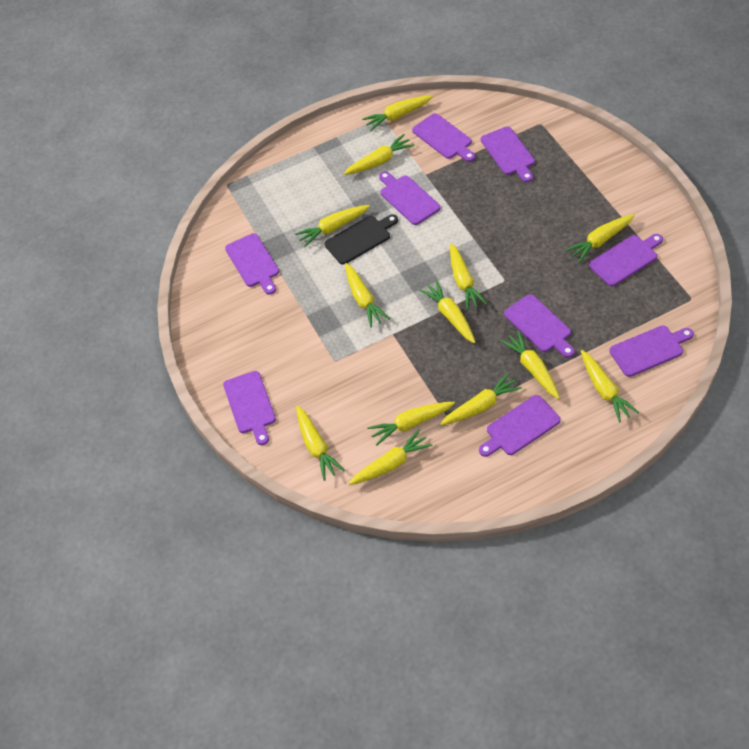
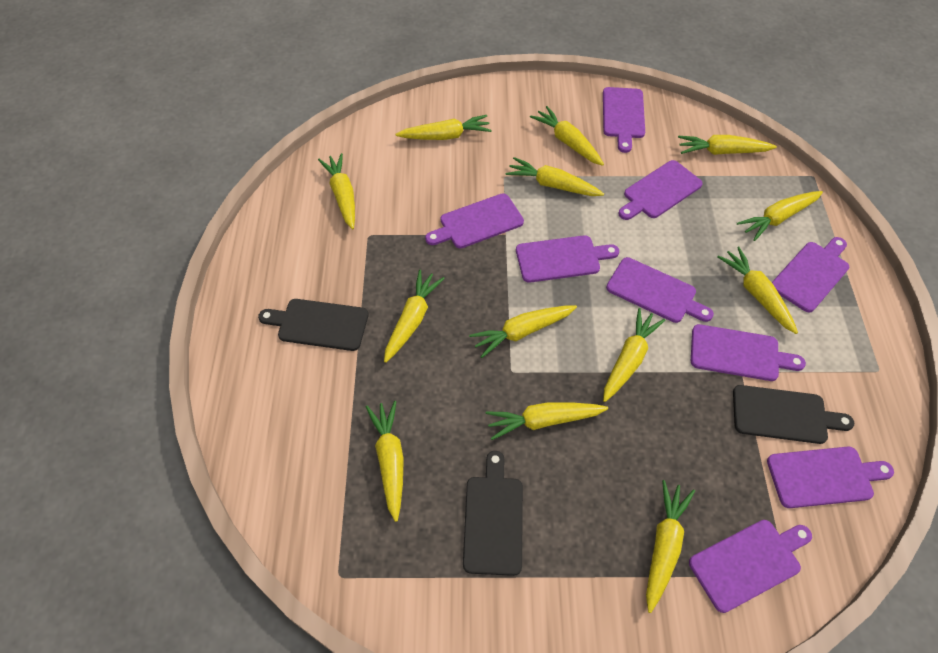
black cutting board: 1 -> 3

